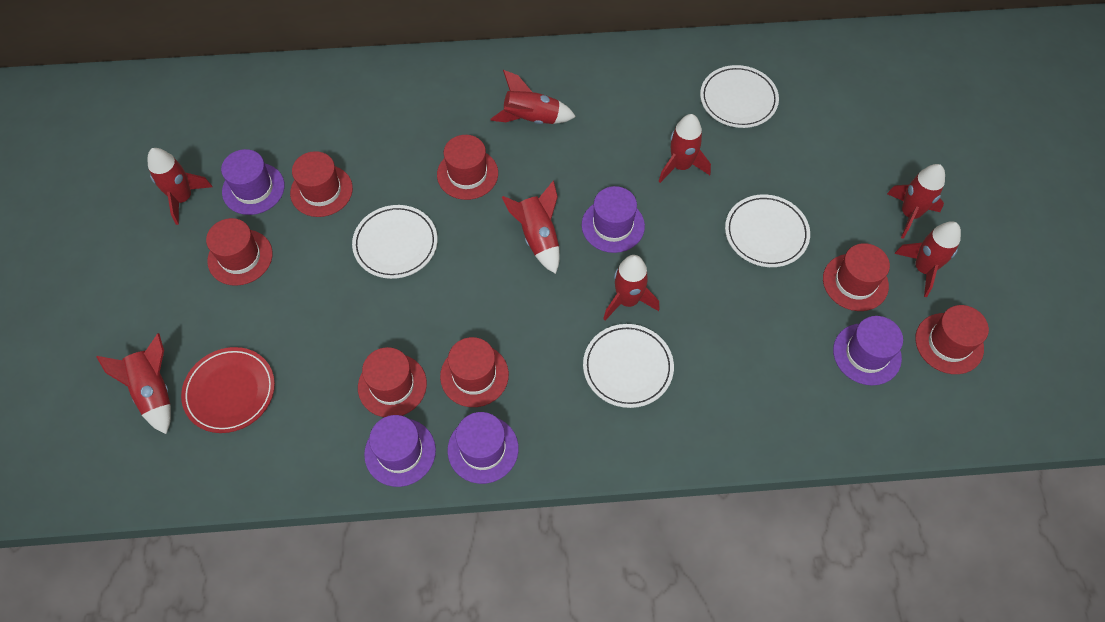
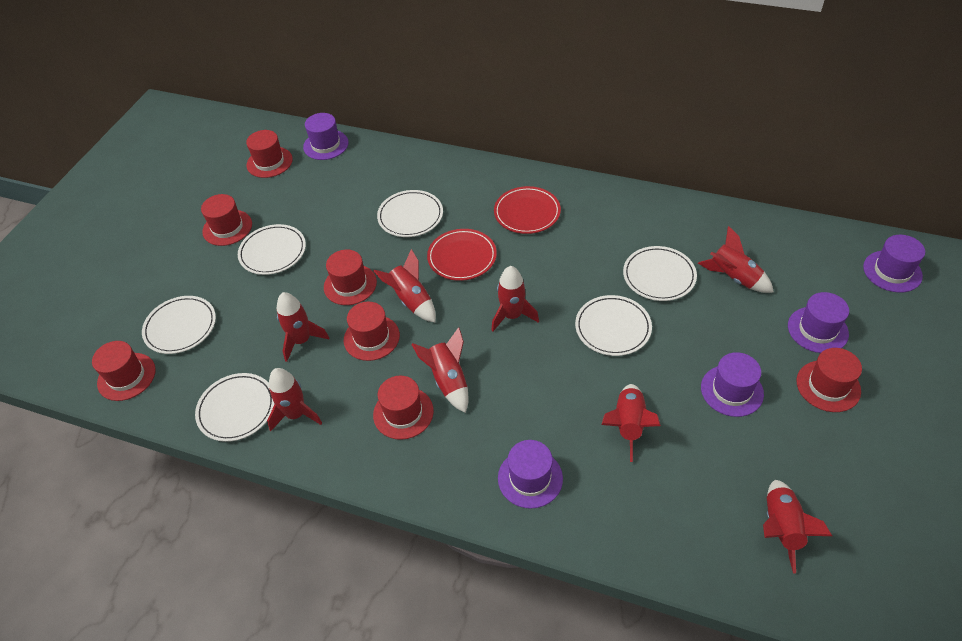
red plate: 1 -> 2
white plate: 4 -> 6

